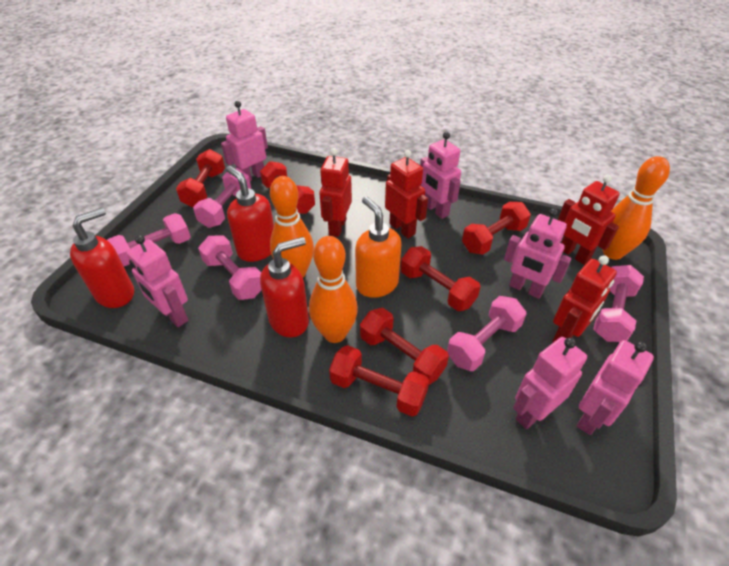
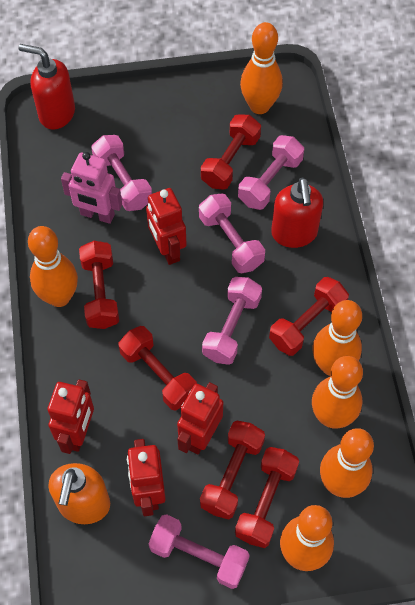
orange bowling pin: 3 -> 6
pink robot: 6 -> 1
red soap dispenser: 3 -> 2

